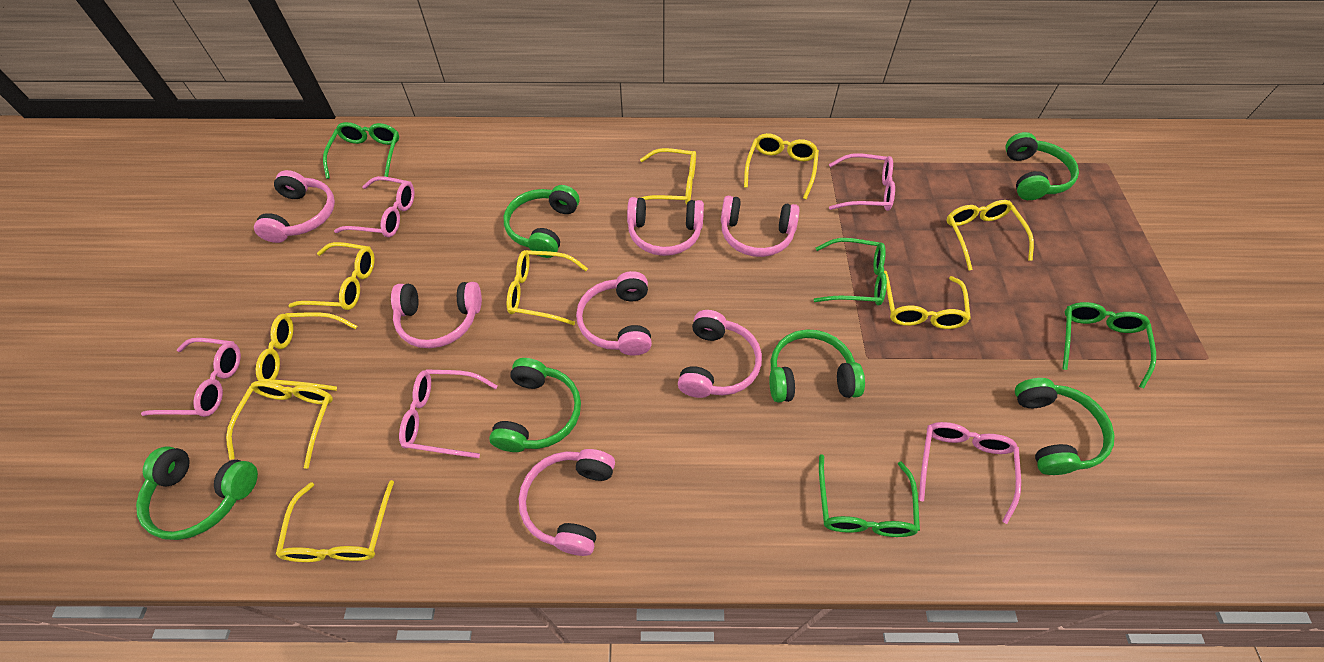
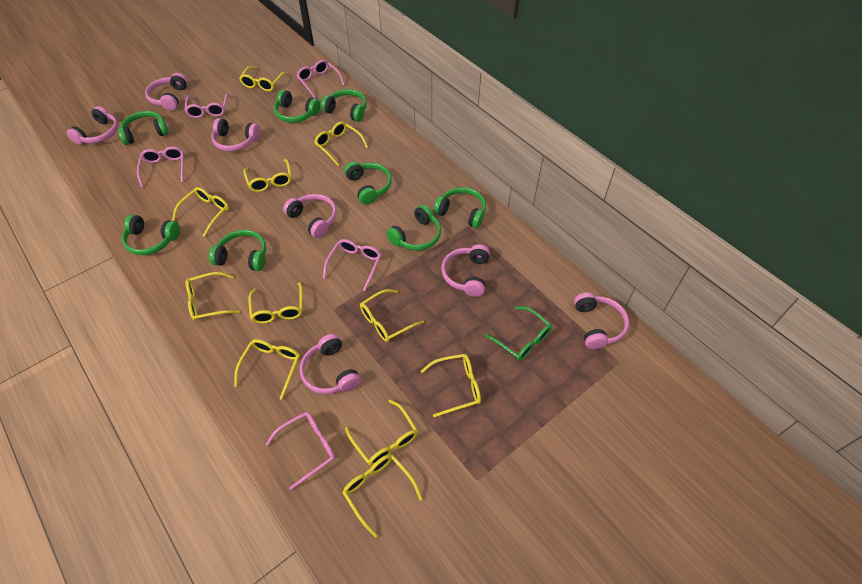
green glasses: 4 -> 1
green headphones: 6 -> 8
yellow glasses: 9 -> 11

